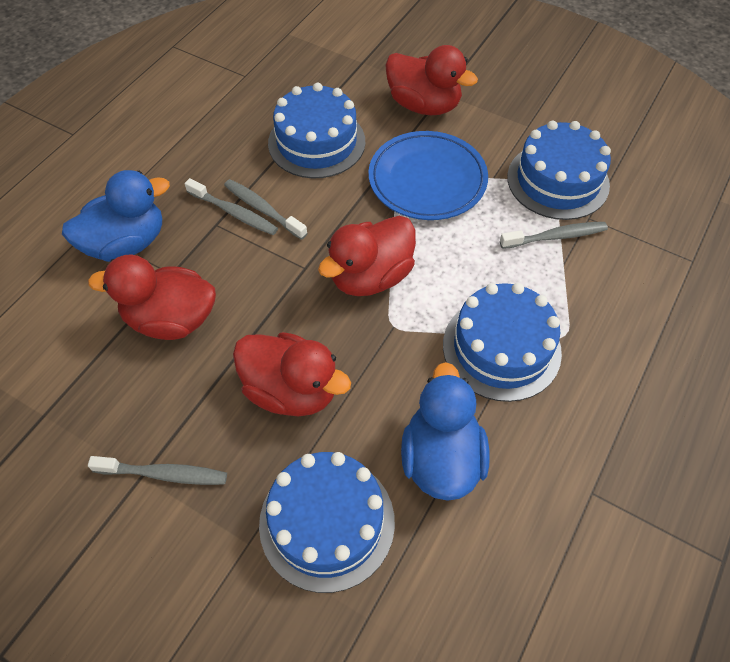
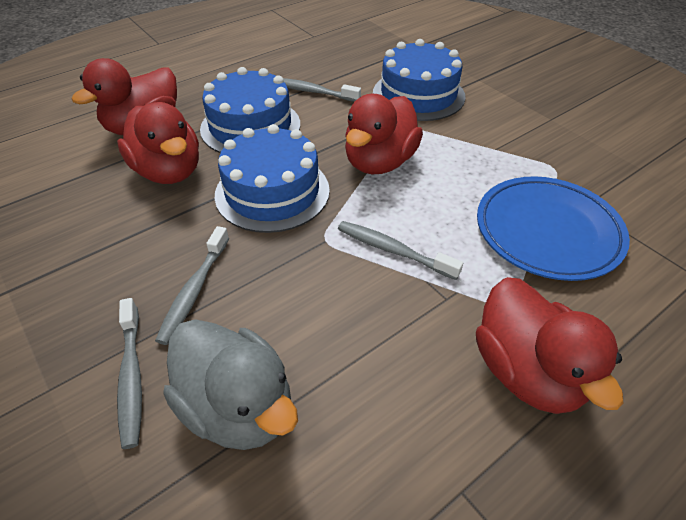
blue cake: 4 -> 3
blue duck: 2 -> 0
grey duck: 0 -> 1

